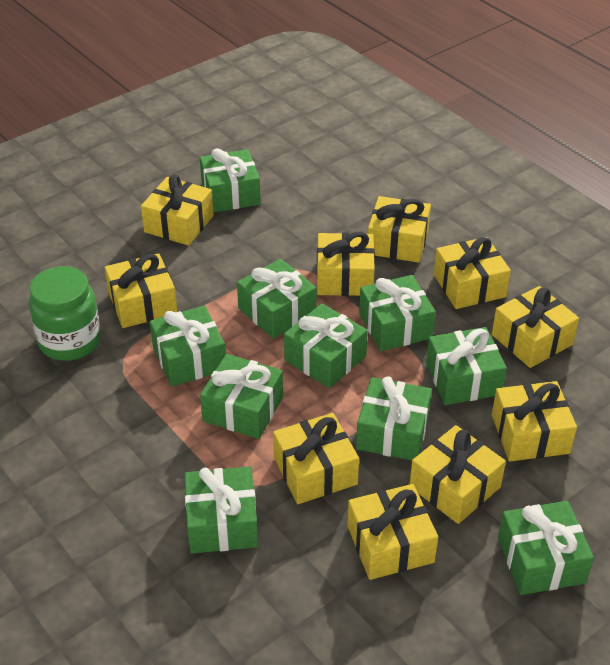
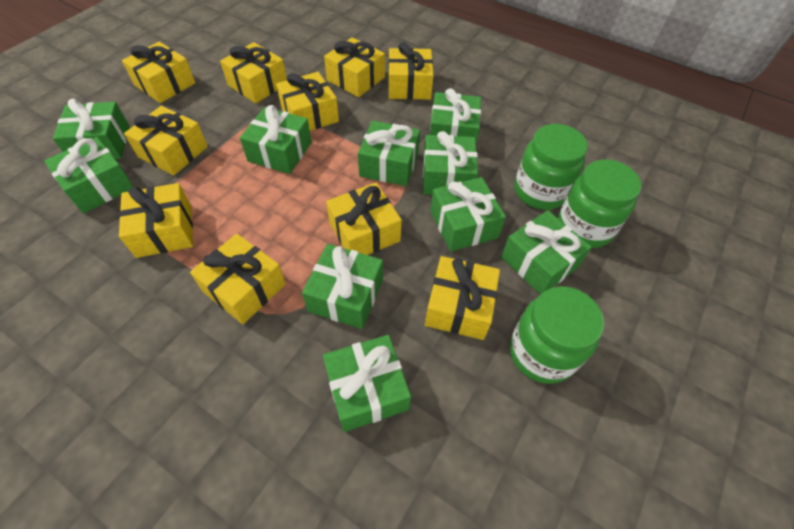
green jar: 1 -> 3

